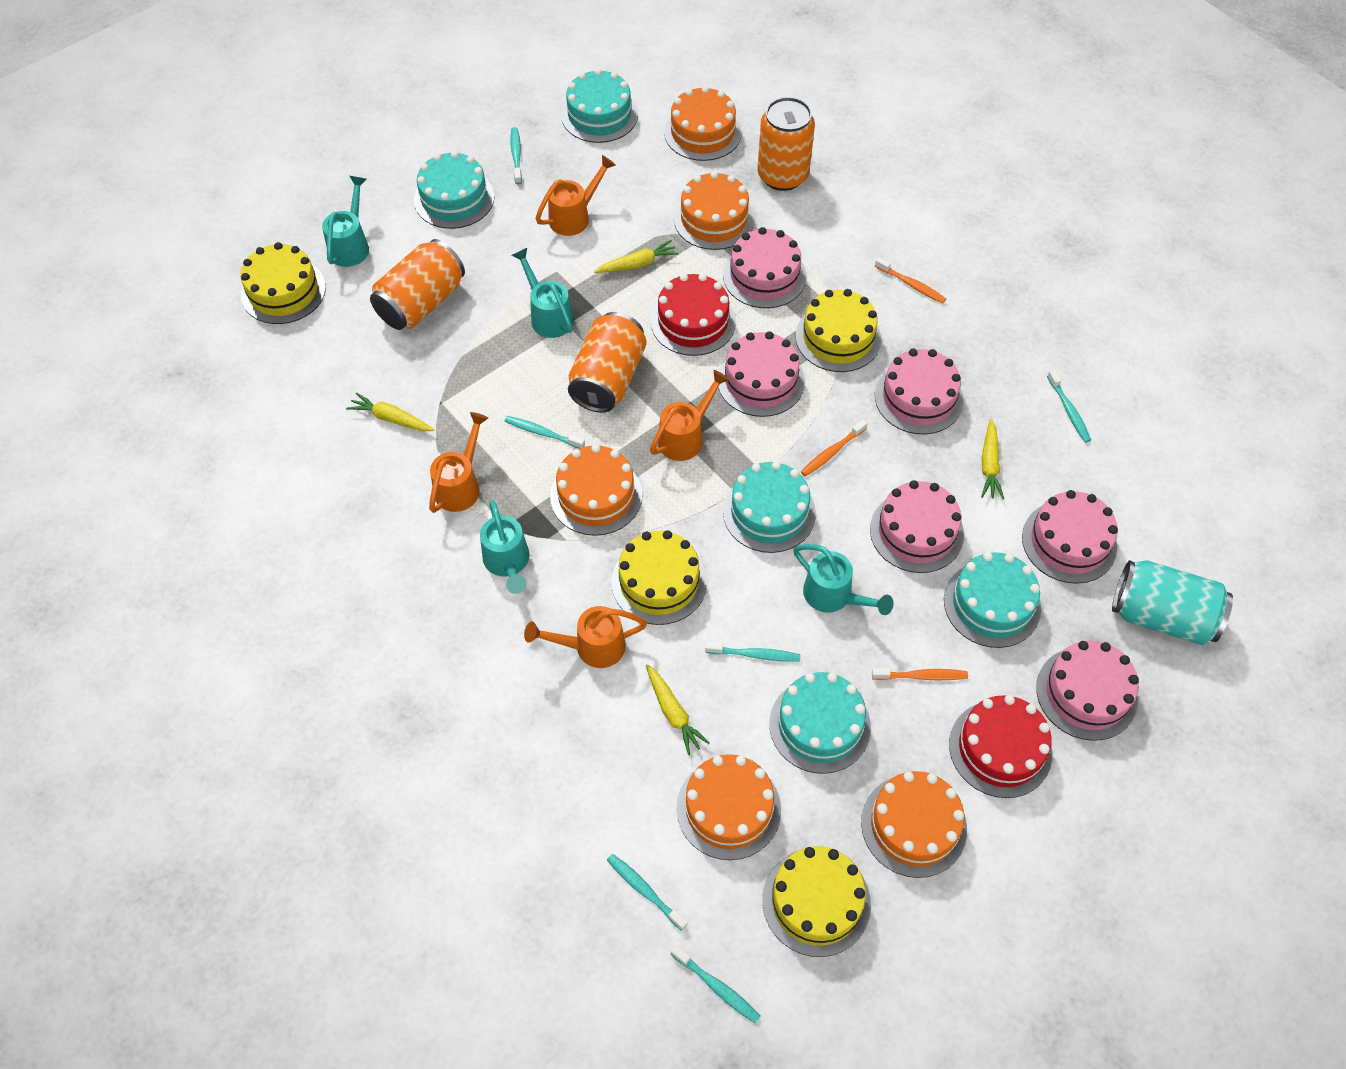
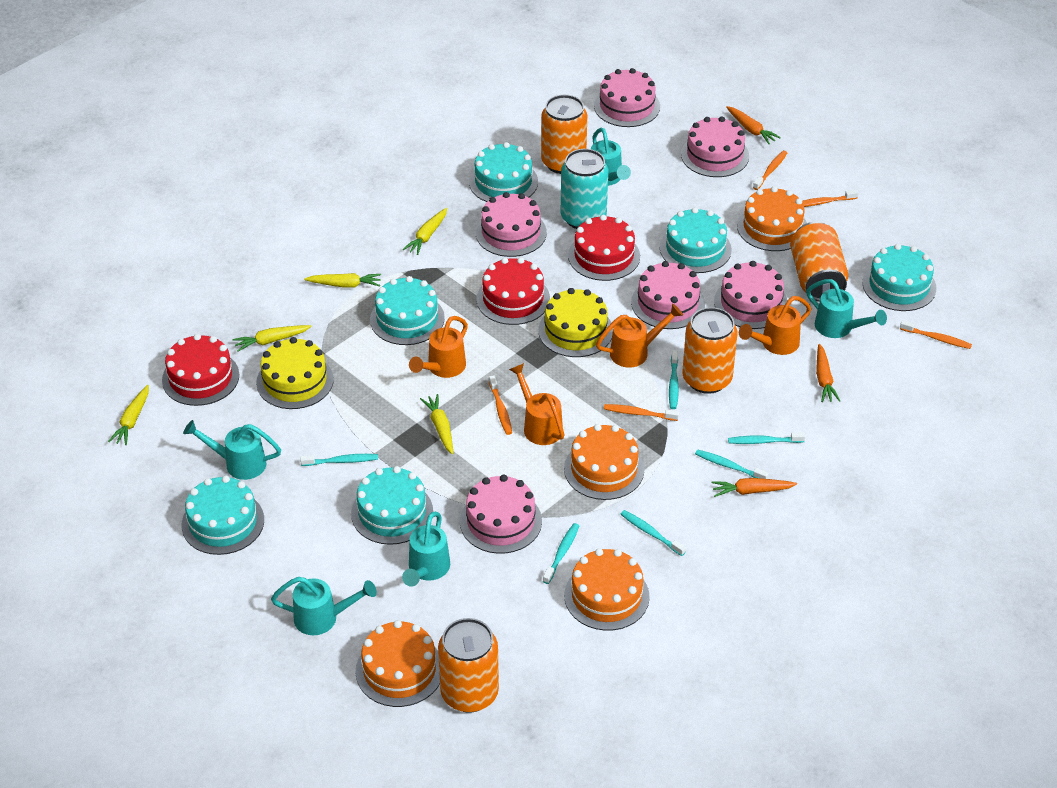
orange cake: 5 -> 4
orange can: 3 -> 4
orange carrot: 0 -> 3
orange toothbrush: 3 -> 5
red cake: 2 -> 3
turquoise cake: 5 -> 6
turquoise watering can: 4 -> 5
yellow cake: 4 -> 2
yellow carrot: 4 -> 5

